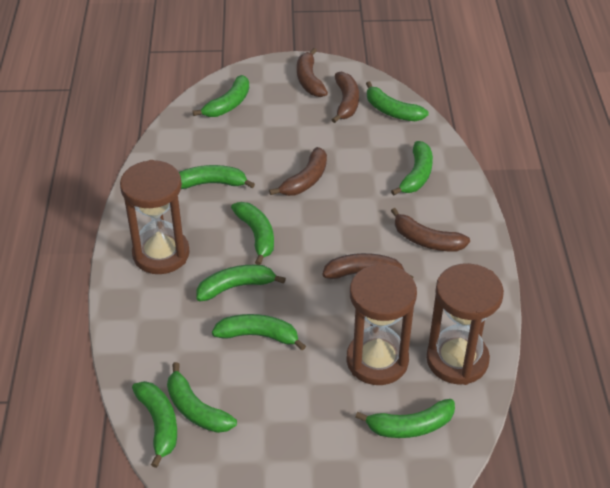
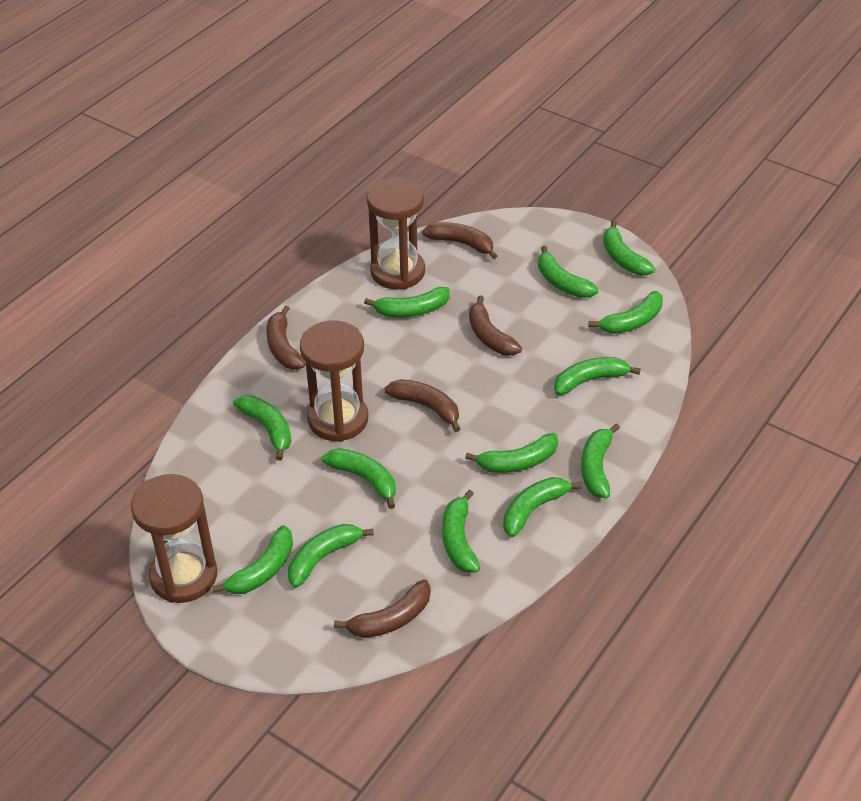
green banana: 10 -> 13

